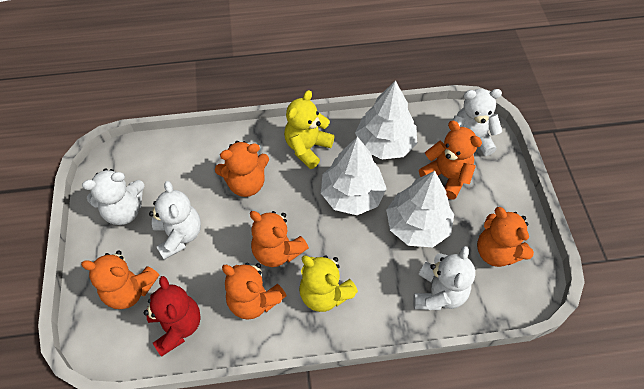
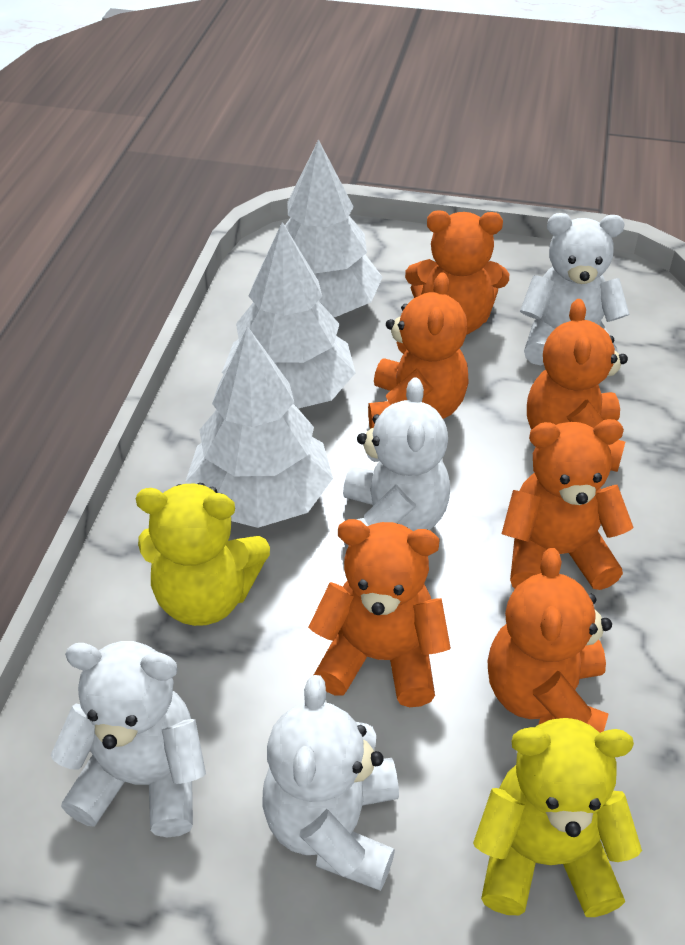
red teddy bear: 1 -> 0

